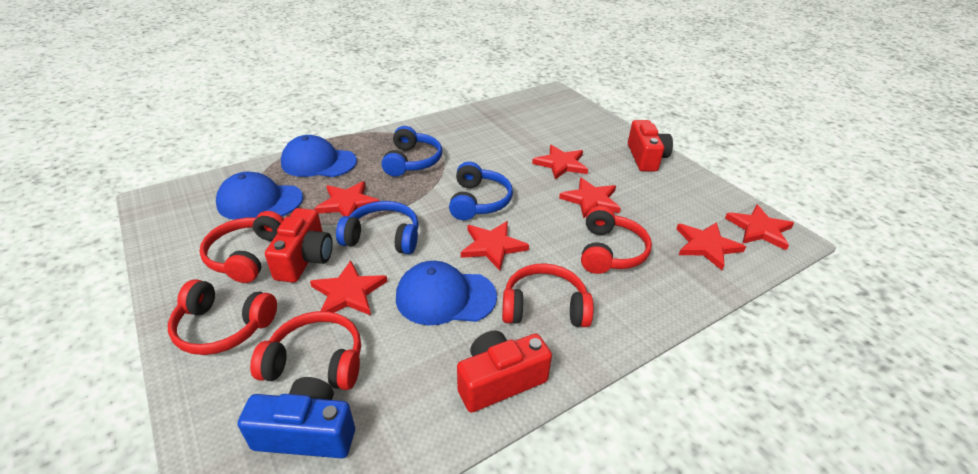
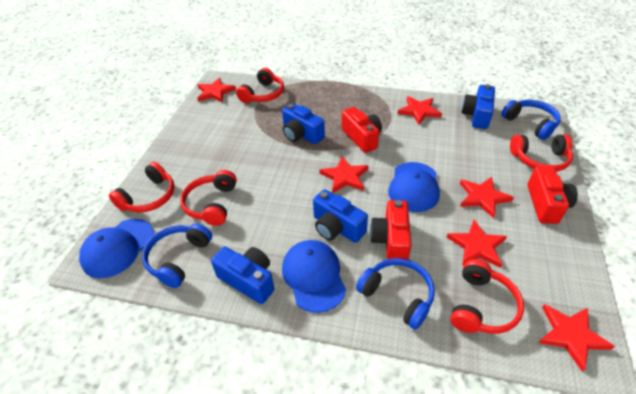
blue camera: 1 -> 4
red star: 7 -> 6

